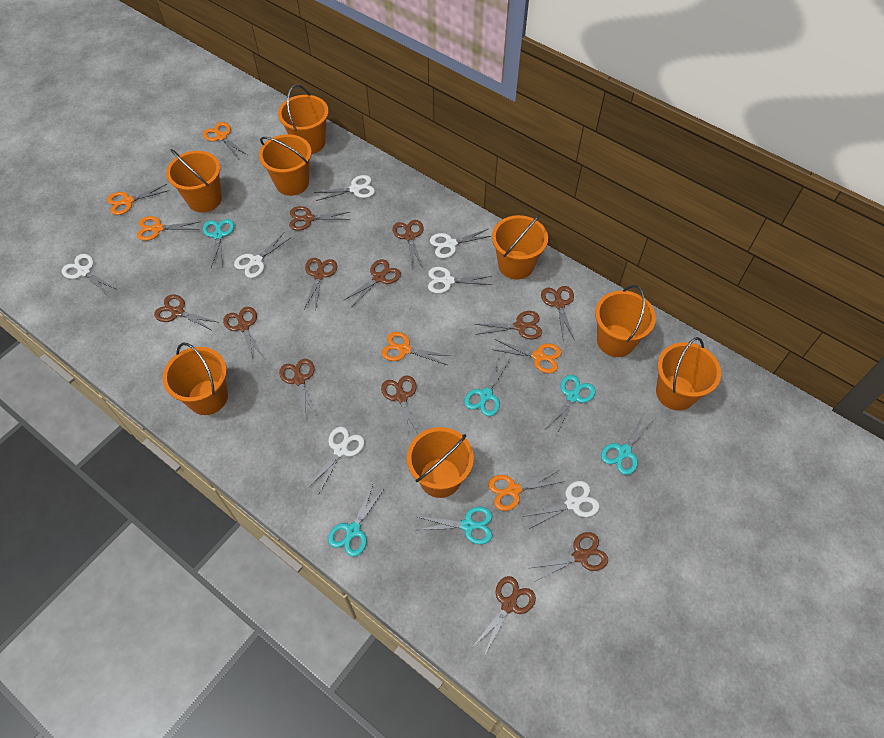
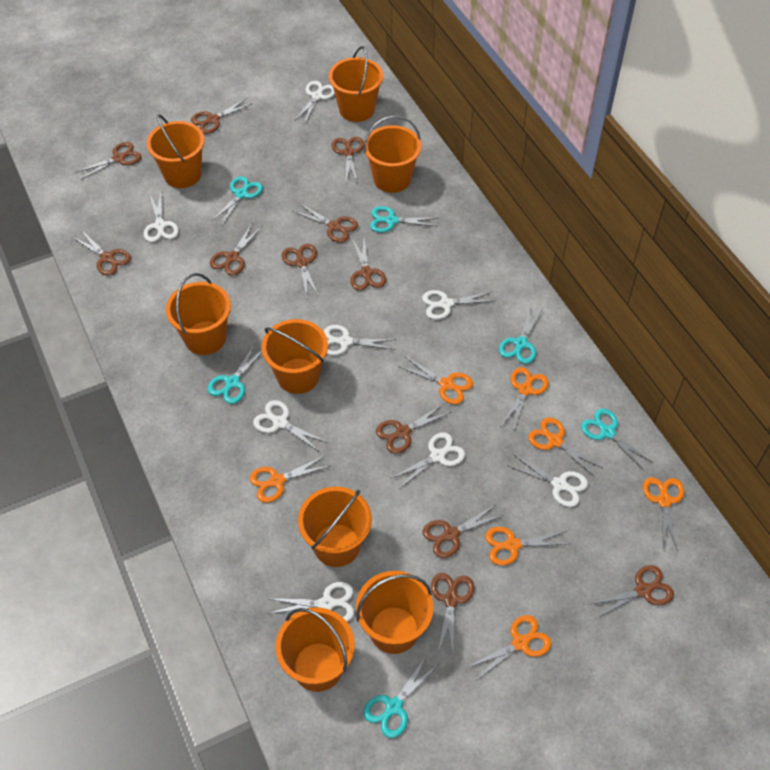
orange scissors: 6 -> 7
white scissors: 7 -> 8

